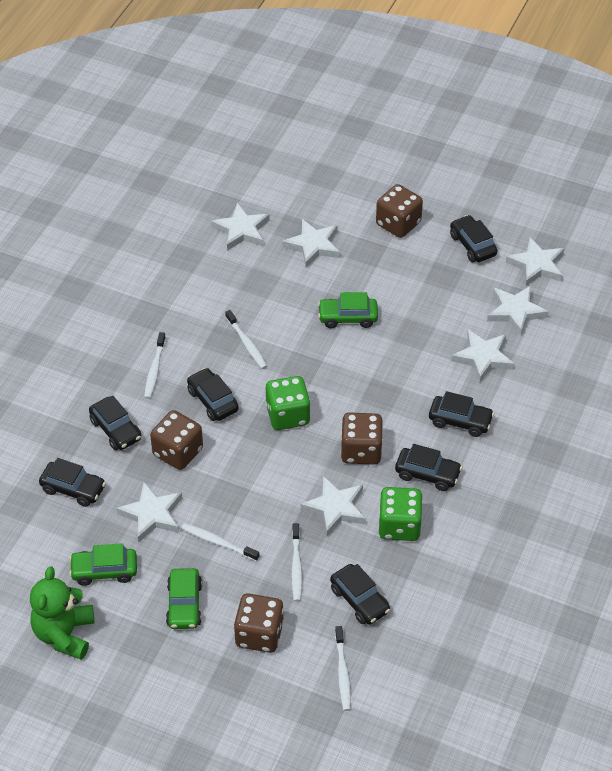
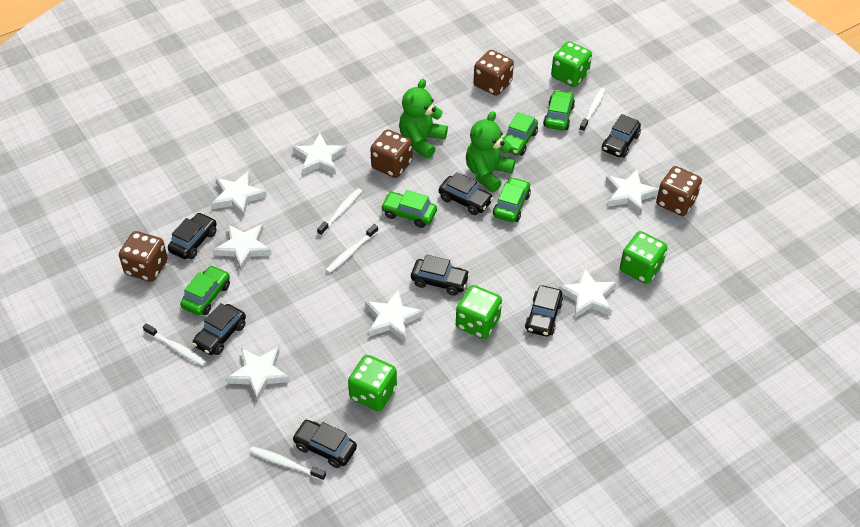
green car: 3 -> 5
green dice: 2 -> 4
green teddy bear: 1 -> 2

